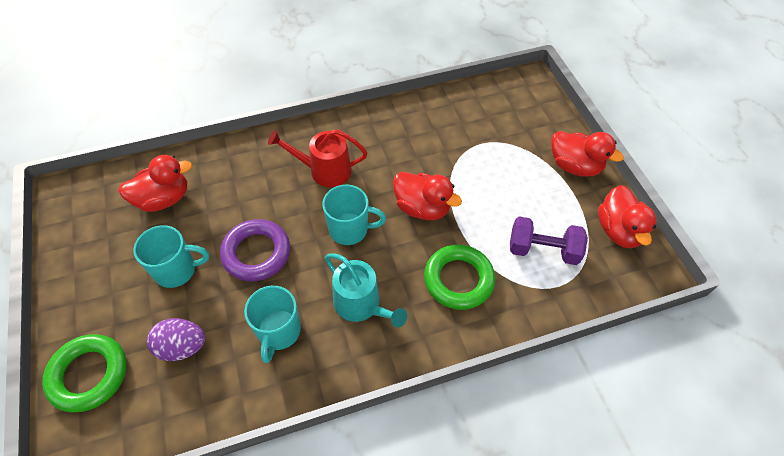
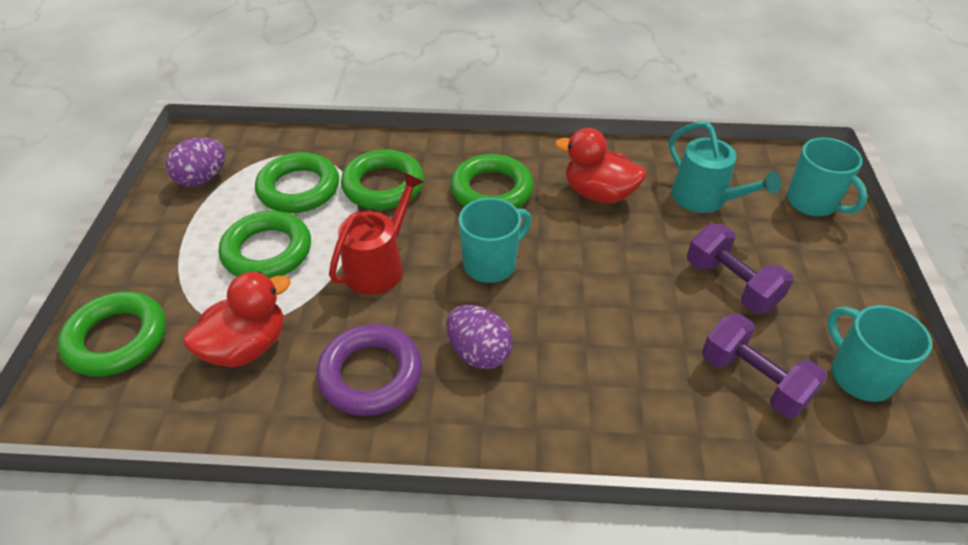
green ring: 2 -> 5
purple dumbbell: 1 -> 2
purple egg: 1 -> 2
red duck: 4 -> 2

